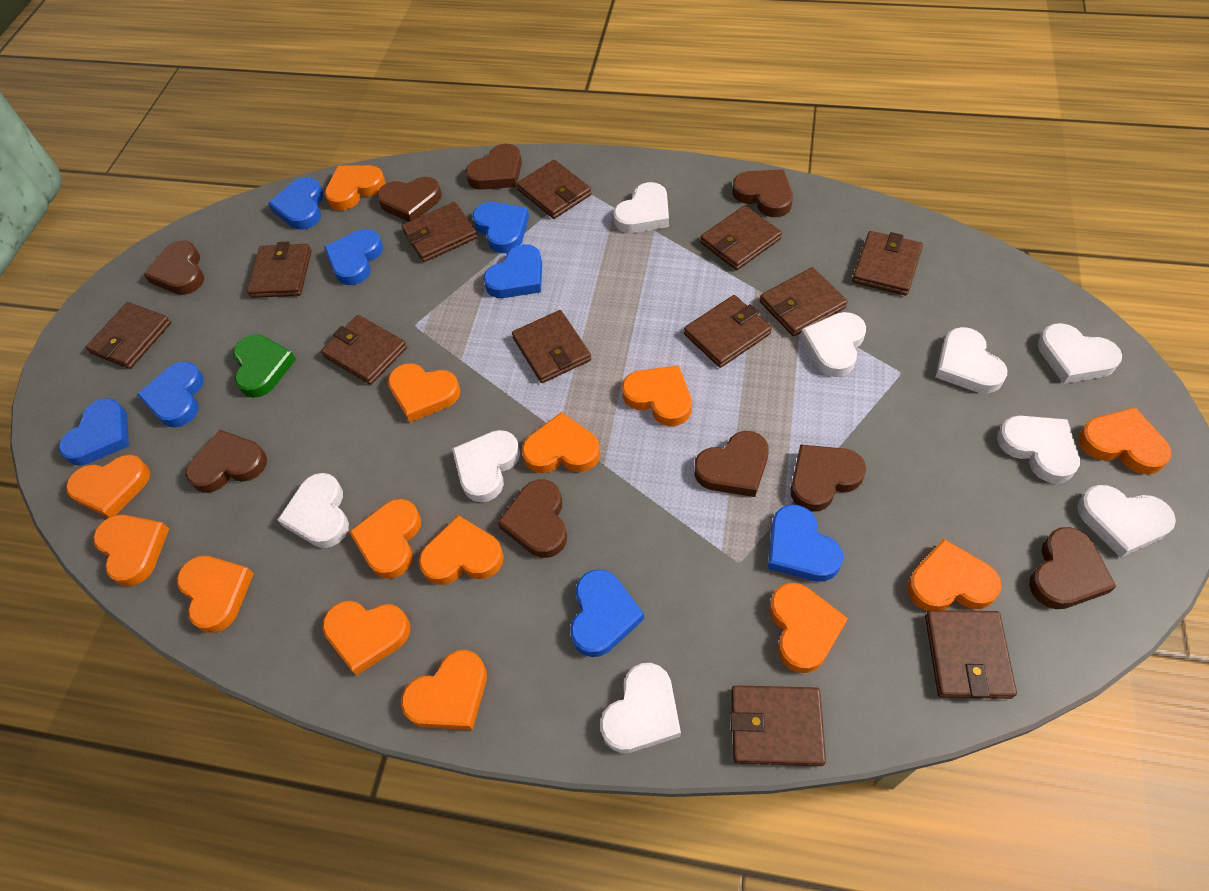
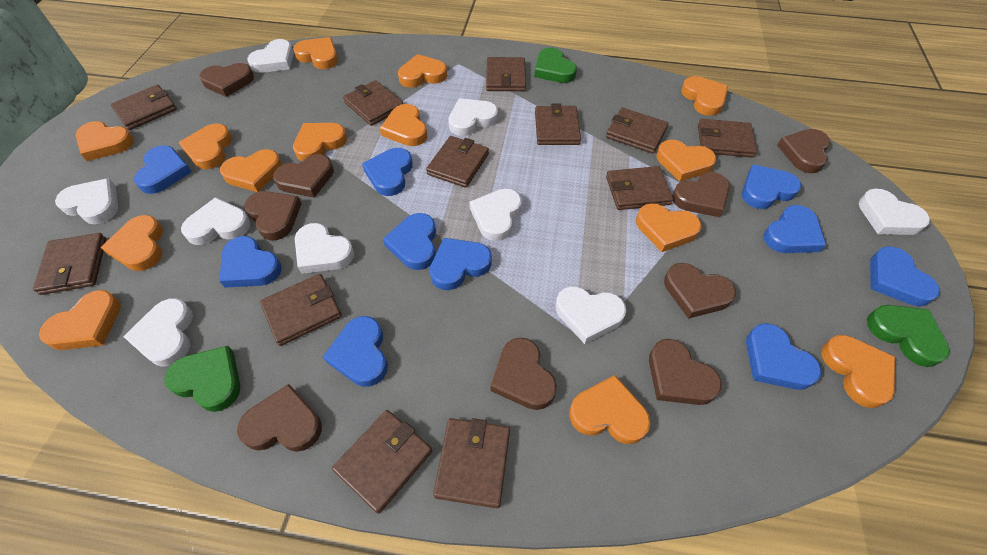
blue heart: 8 -> 10
green heart: 1 -> 3

